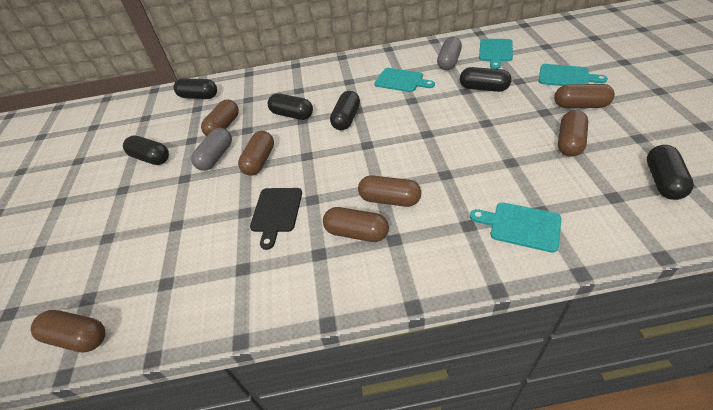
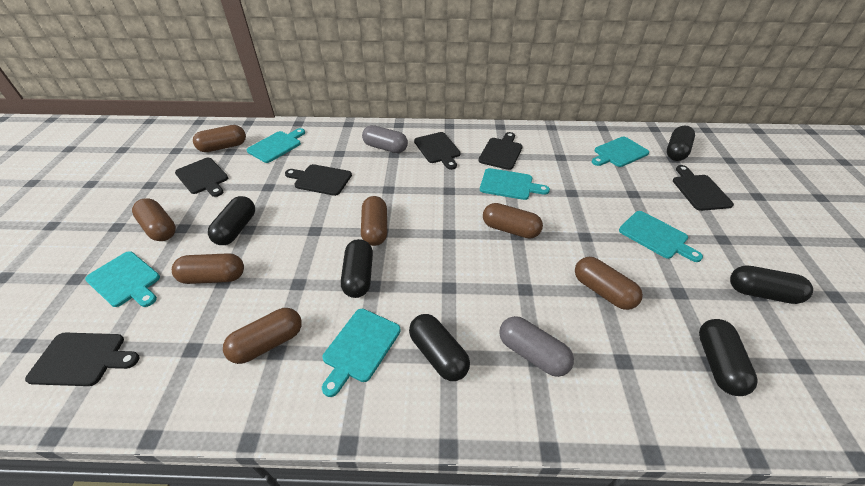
black cutting board: 1 -> 6
turquoise cutting board: 4 -> 6

